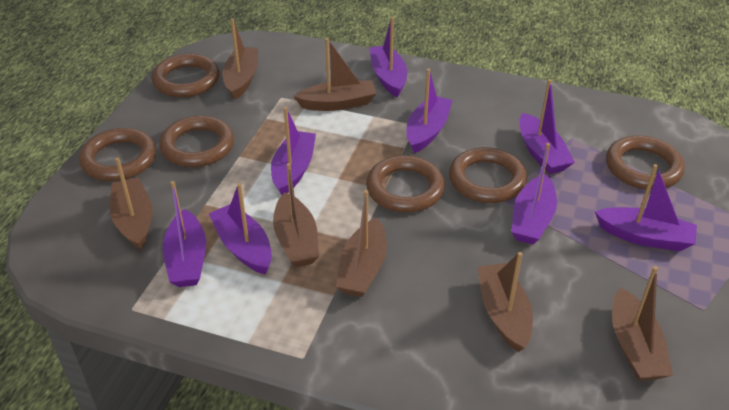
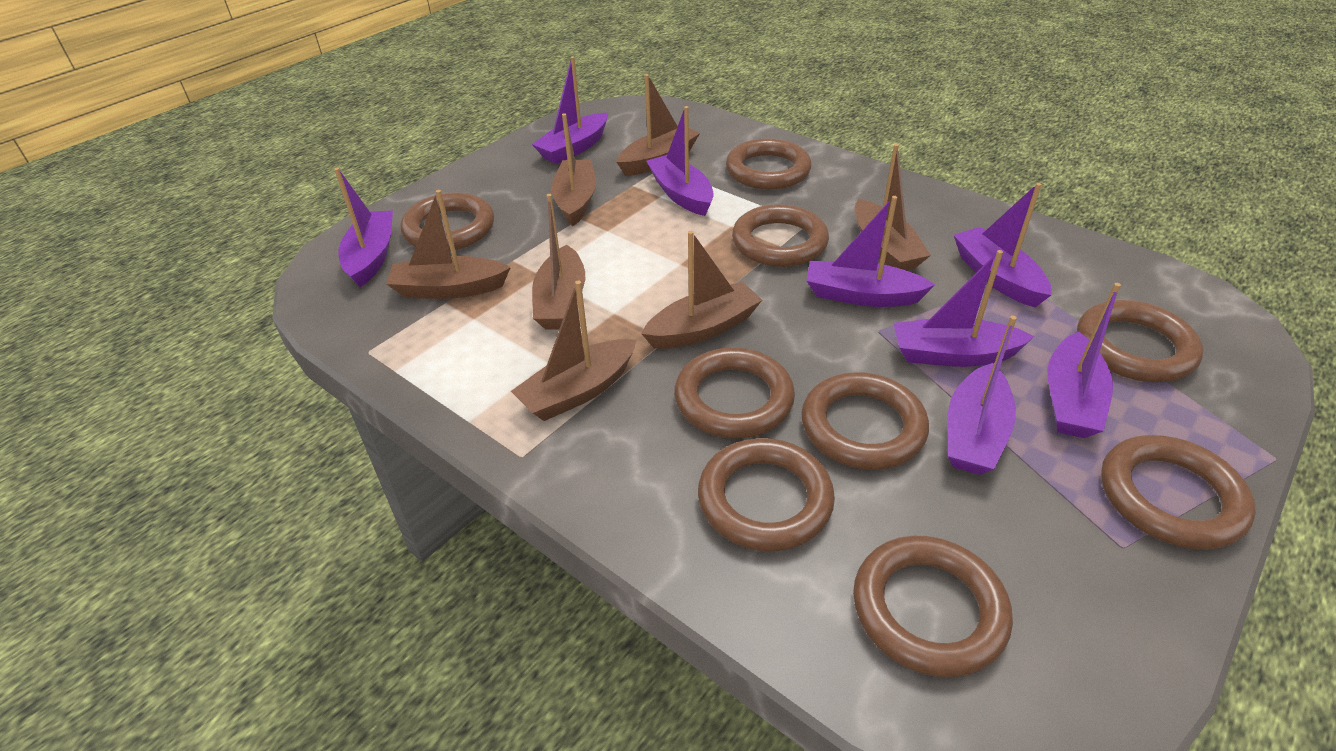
brown ring: 6 -> 9

